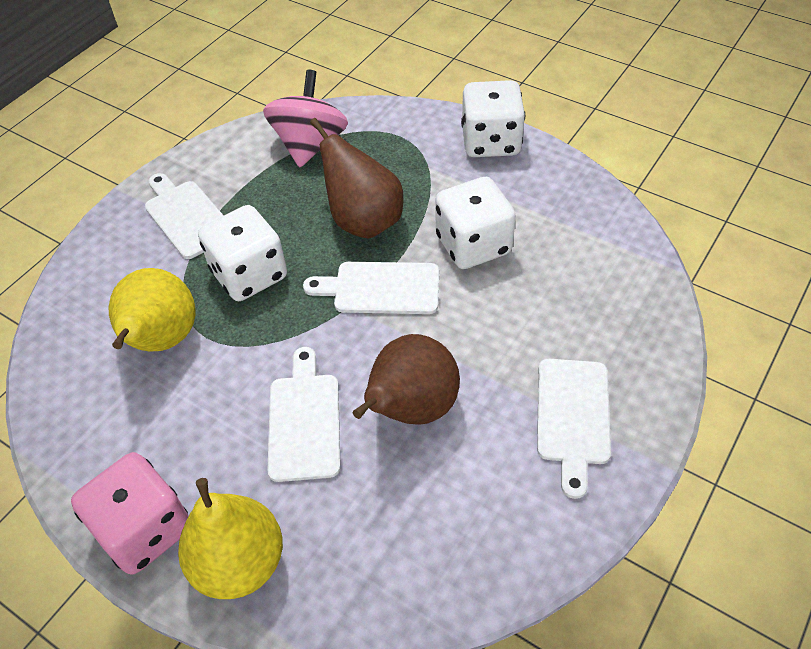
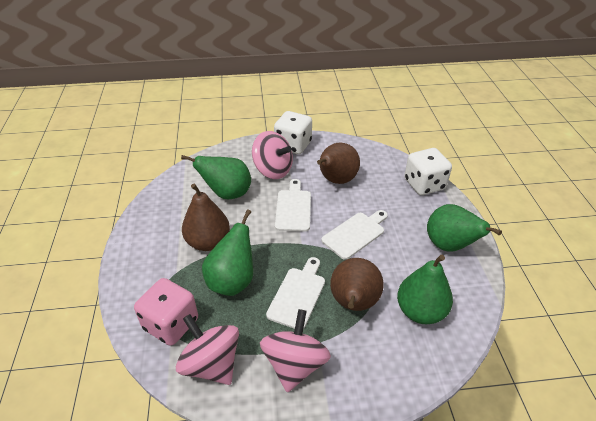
brown pear: 2 -> 3
green pear: 0 -> 4
pink spinning top: 1 -> 3
white cutting board: 4 -> 3
white dice: 3 -> 2
yellow pear: 2 -> 0

